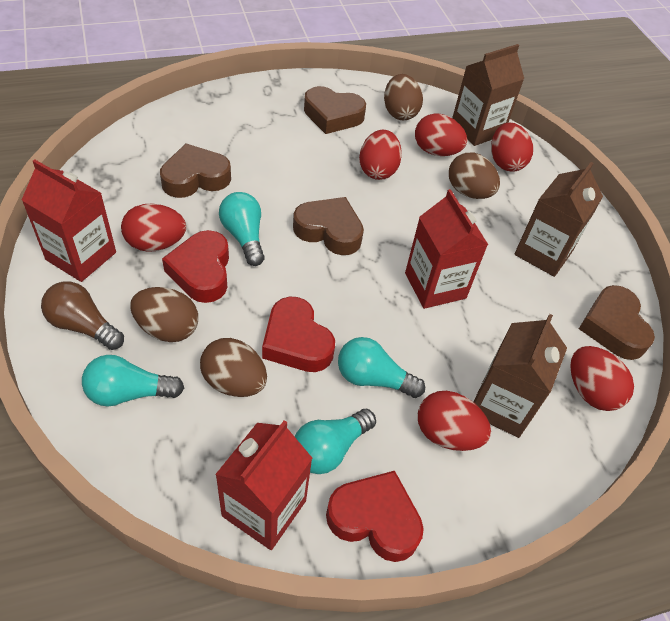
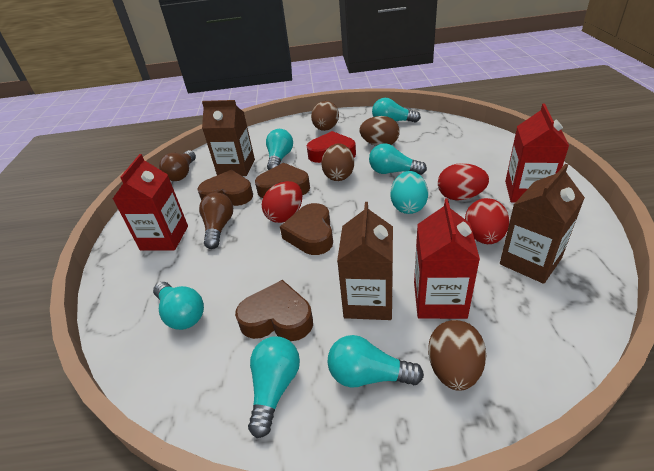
brown light bulb: 1 -> 2
red egg: 6 -> 3
red heart: 3 -> 1
turquoise egg: 0 -> 1
turquoise light bulb: 4 -> 6

